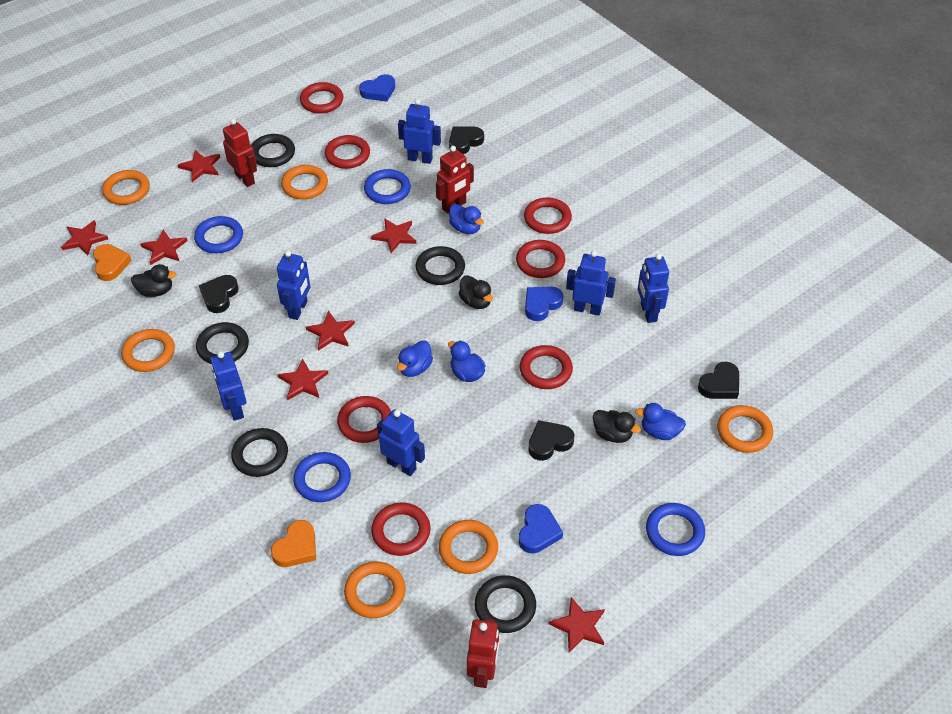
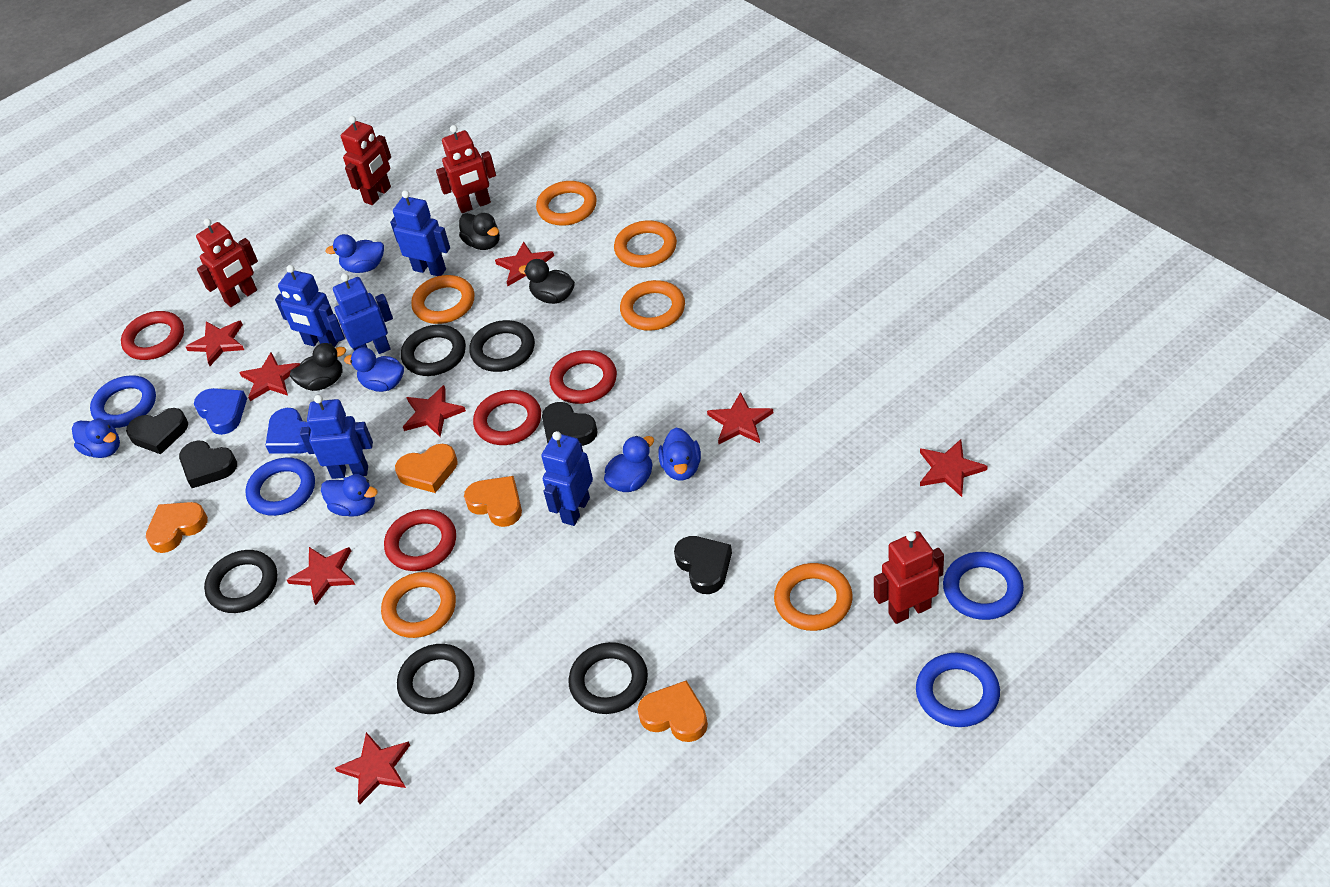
blue duck: 4 -> 6
blue heart: 3 -> 2
blue robot: 6 -> 5
orange heart: 2 -> 4
red ring: 7 -> 4
red robot: 3 -> 4
red star: 7 -> 8

